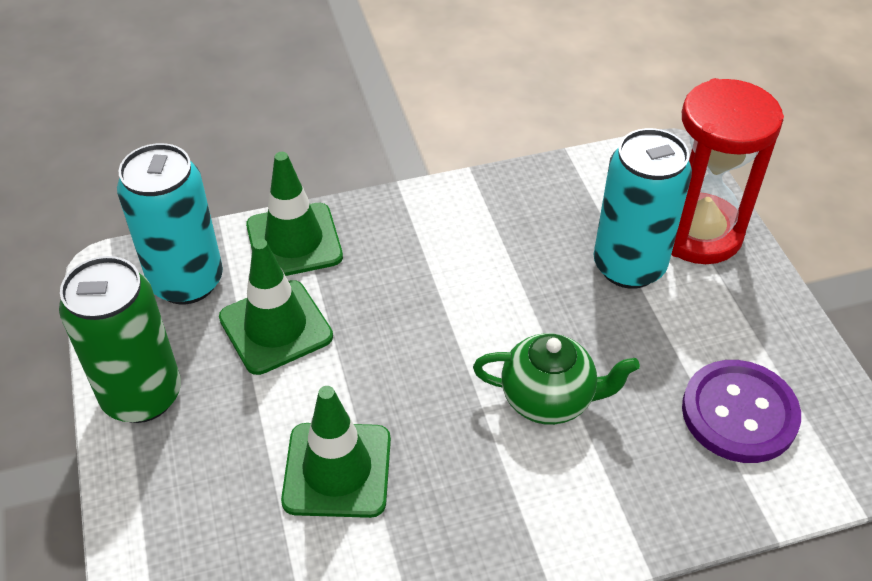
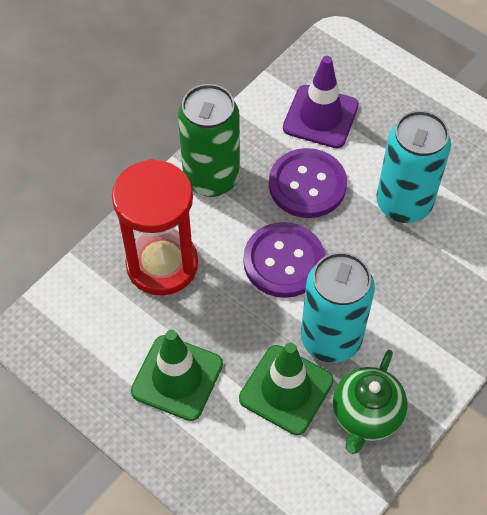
green traffic cone: 3 -> 2
purple button: 1 -> 2
purple traffic cone: 0 -> 1

